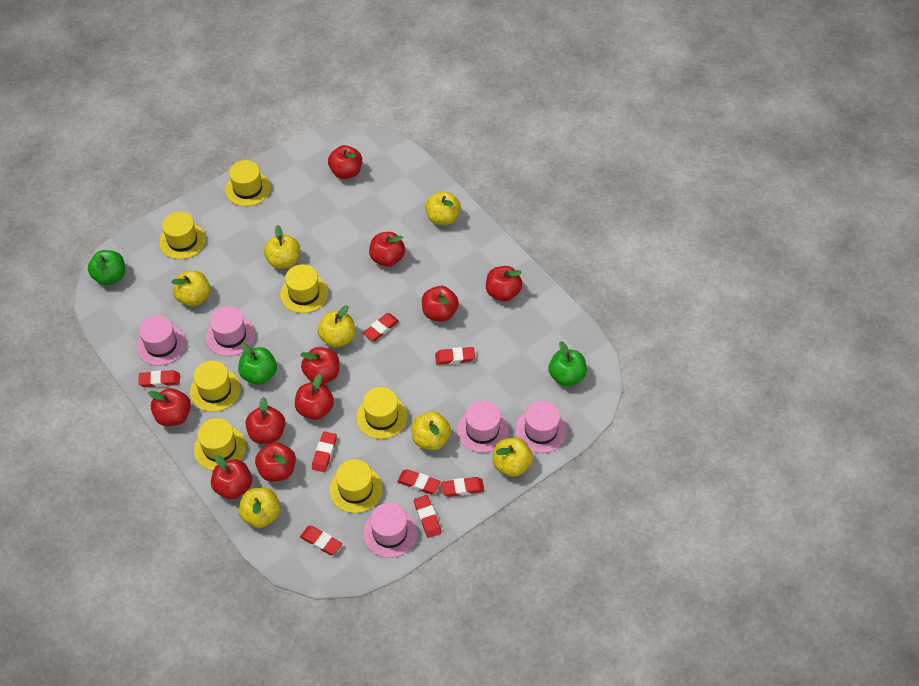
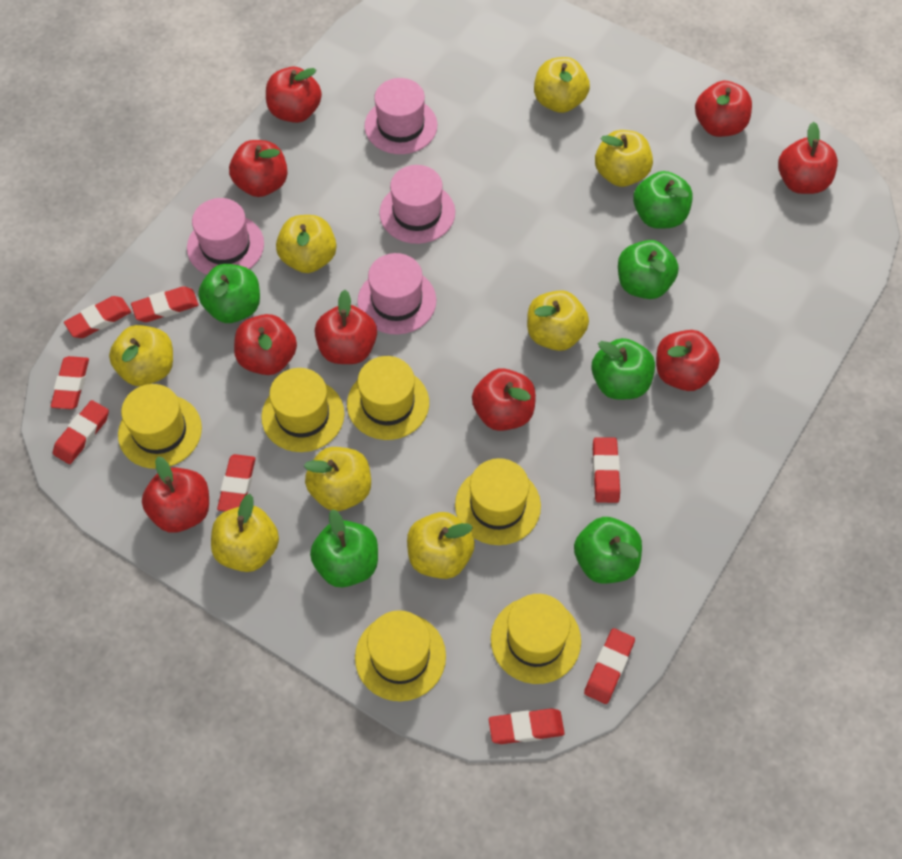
green apple: 3 -> 6
pink hat: 5 -> 4
red apple: 10 -> 9
yellow apple: 7 -> 8
yellow hat: 7 -> 6

